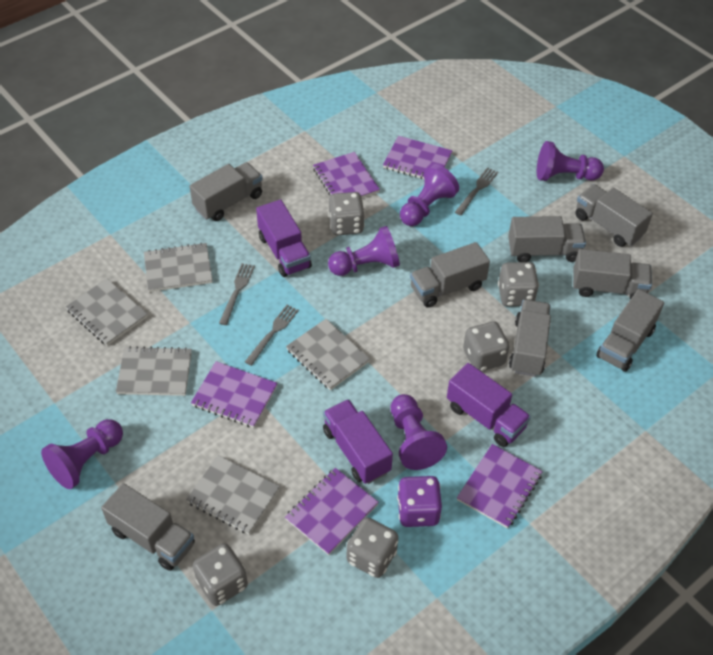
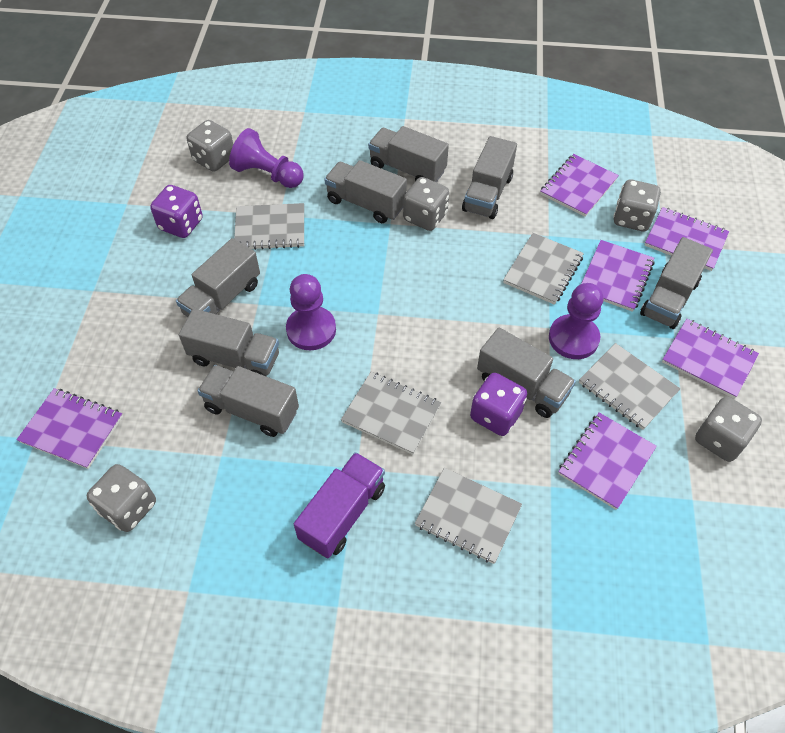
grey fork: 3 -> 0
purple dice: 1 -> 2
purple notebook: 5 -> 6
purple pawn: 5 -> 3
purple truck: 3 -> 1

